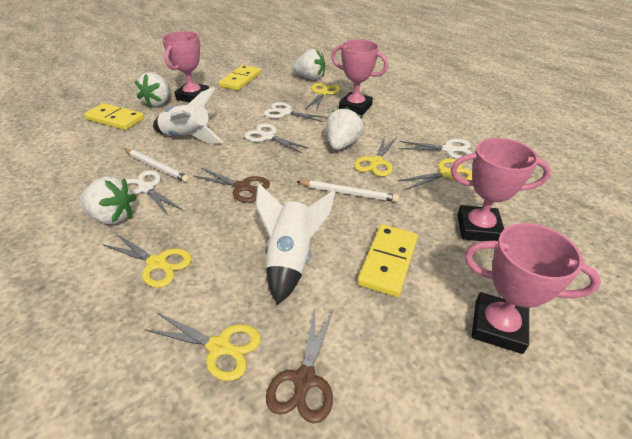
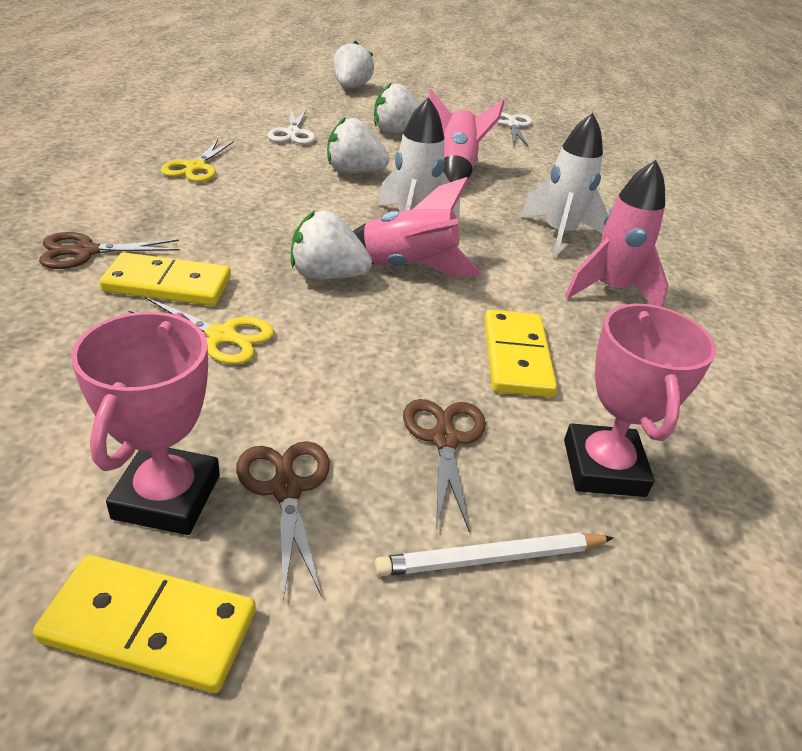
brown scissors: 2 -> 3
pink rocket: 0 -> 3
pink trophy: 4 -> 2
white pencil: 2 -> 1
white scissors: 4 -> 2
yellow scissors: 5 -> 2

